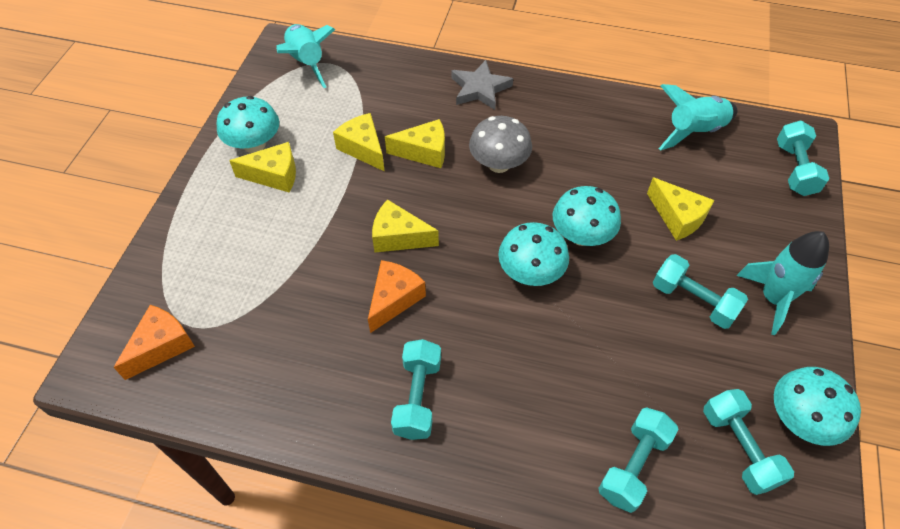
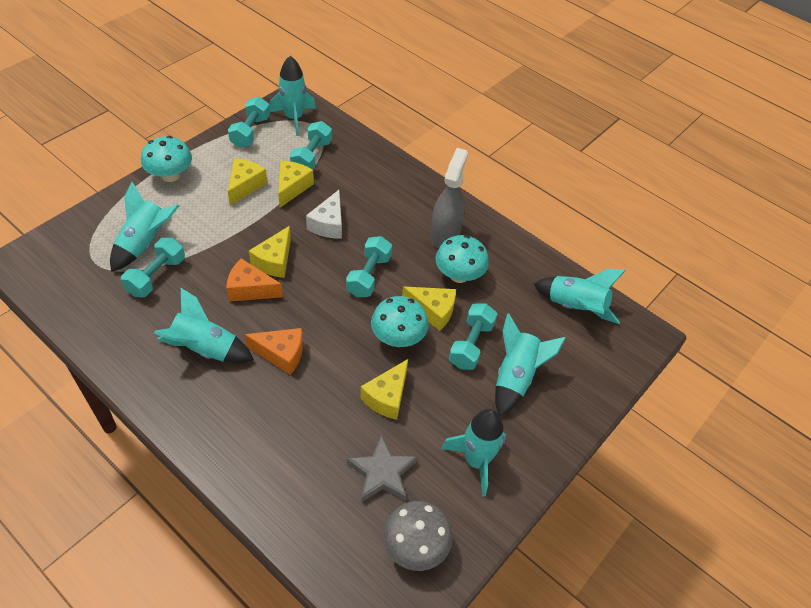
grey spray bottle: 0 -> 1
turquoise mushroom: 4 -> 3
turquoise rocket: 3 -> 6
white cheese: 0 -> 1

